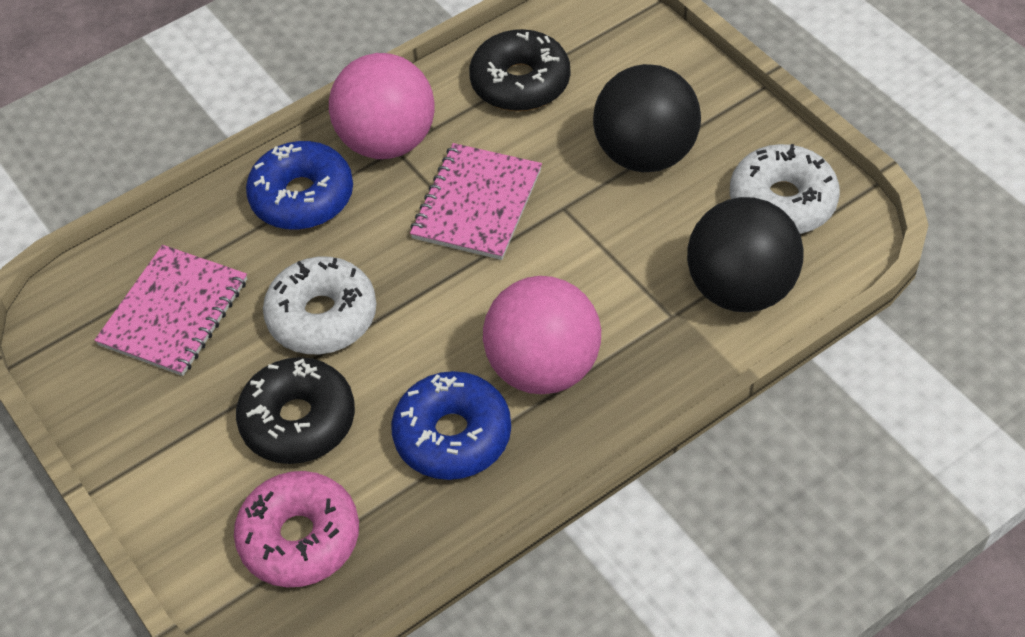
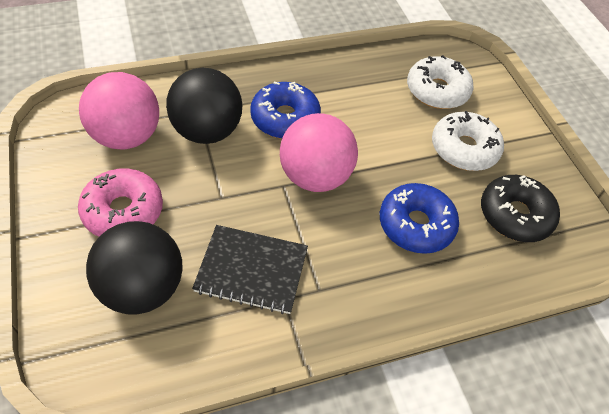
black donut: 2 -> 1
black notebook: 0 -> 1
pink notebook: 2 -> 0

